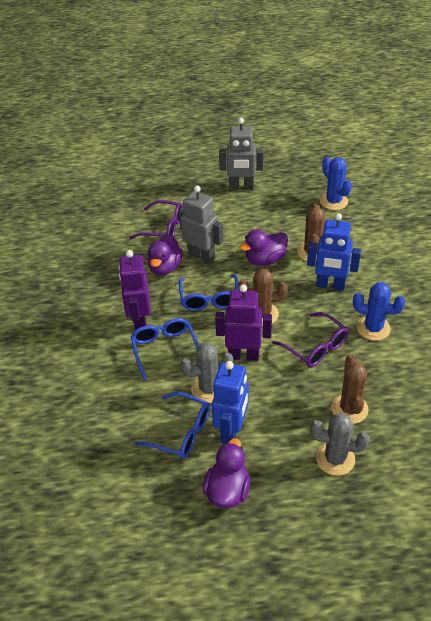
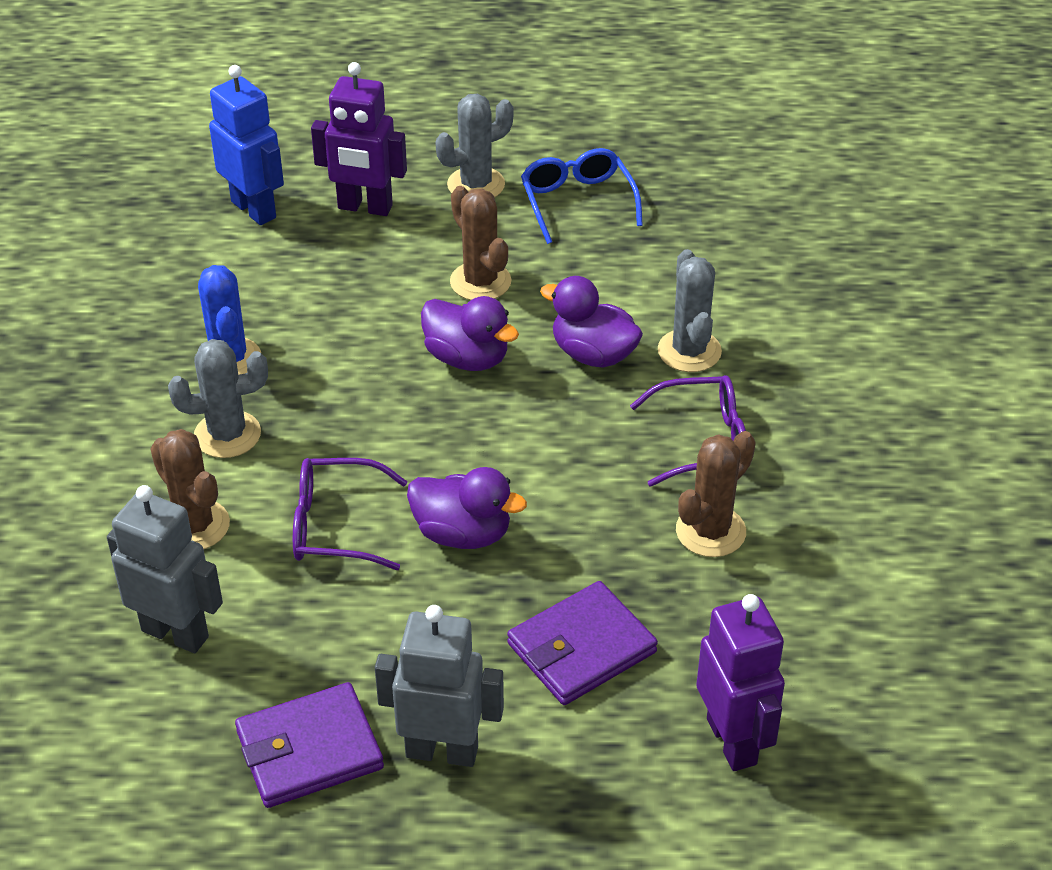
blue cactus: 2 -> 1
blue glasses: 3 -> 1
blue robot: 2 -> 1
grey cactus: 2 -> 3
purple wallet: 0 -> 2

